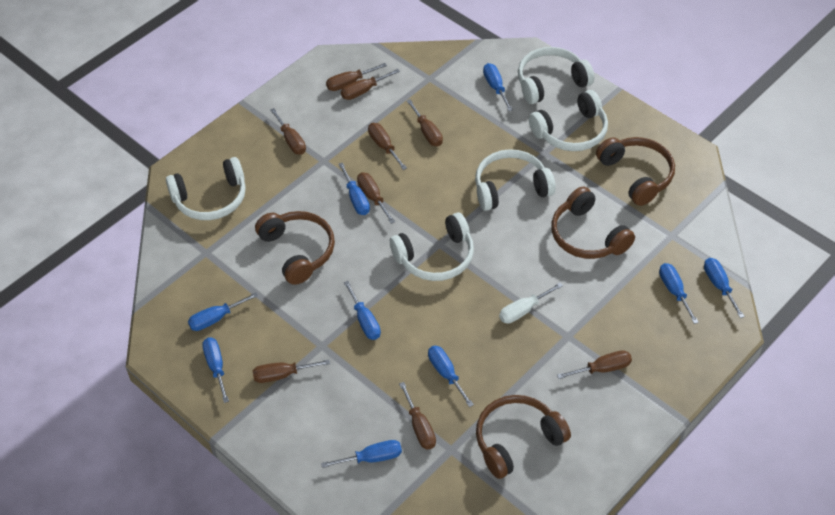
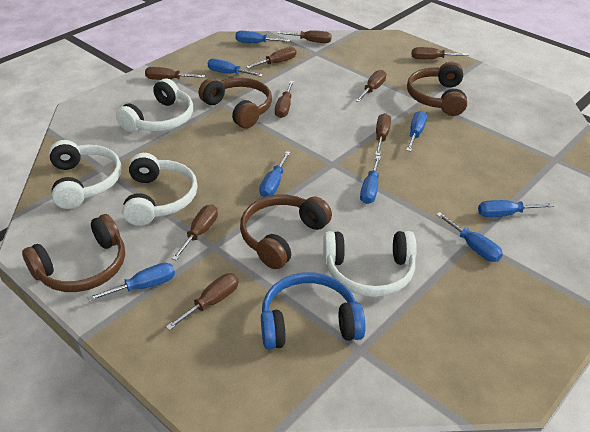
blue headphones: 0 -> 1
blue screwdriver: 9 -> 8
white headphones: 5 -> 4
white screwdriver: 1 -> 0

